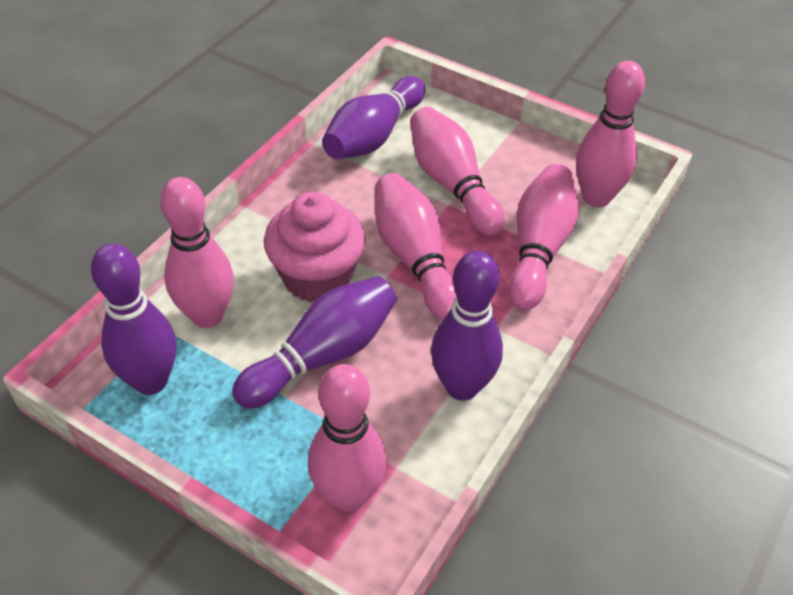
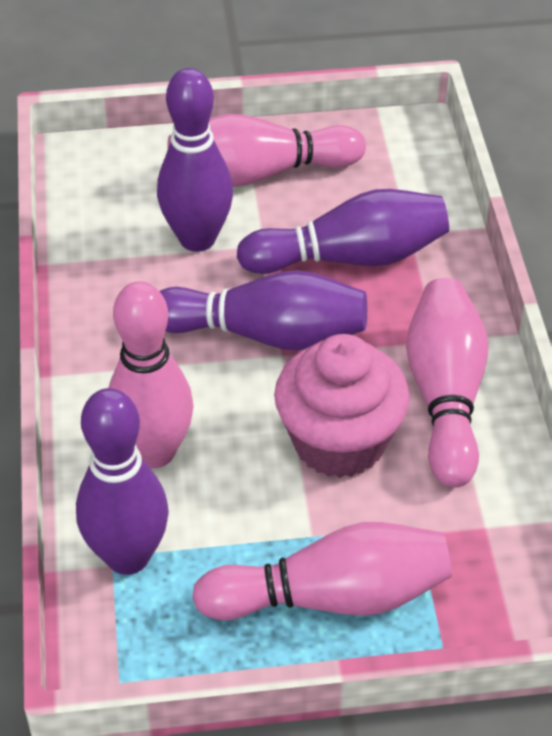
pink bowling pin: 6 -> 4

